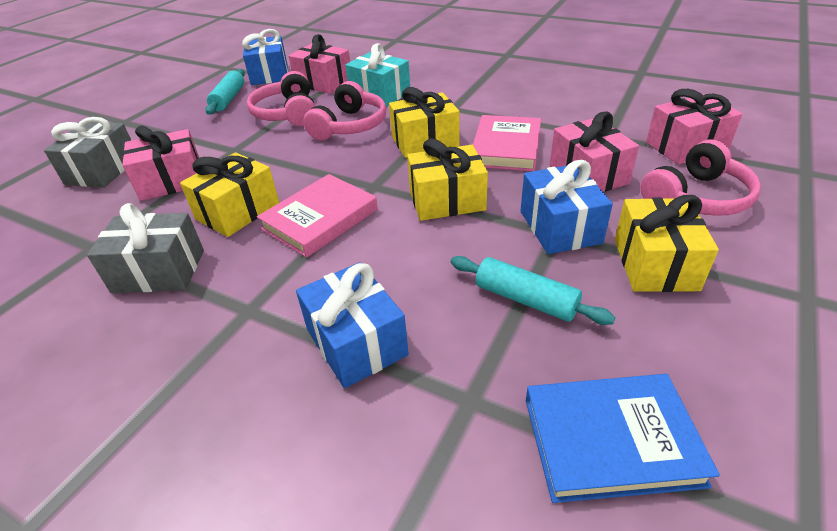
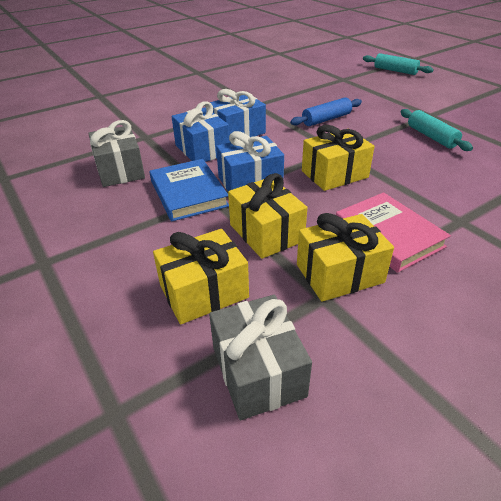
blue rolling pin: 0 -> 1
pink book: 2 -> 1
pink gift: 4 -> 0
pink headphones: 3 -> 0
turquoise gift: 1 -> 0

